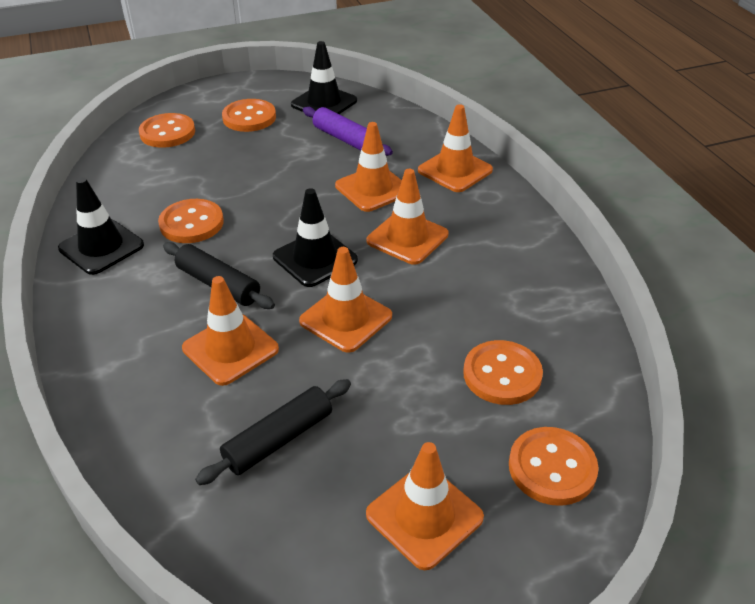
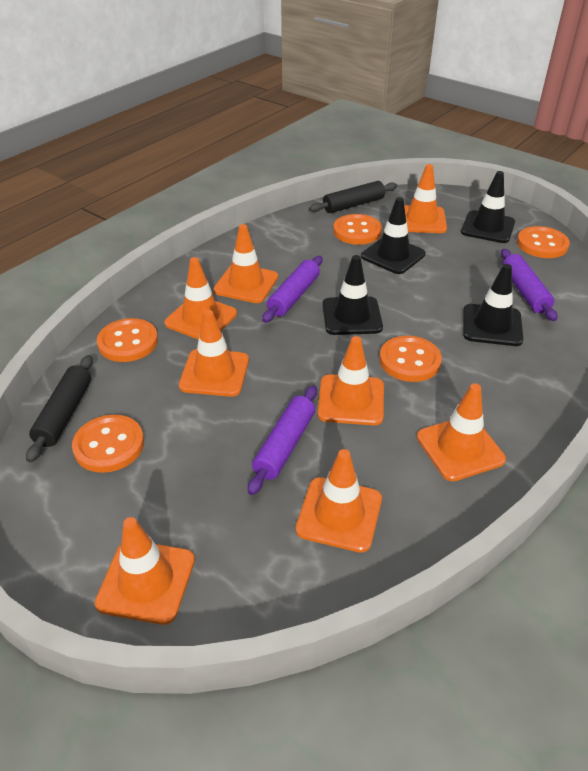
black traffic cone: 3 -> 4
orange traffic cone: 6 -> 8
purple rolling pin: 1 -> 3

